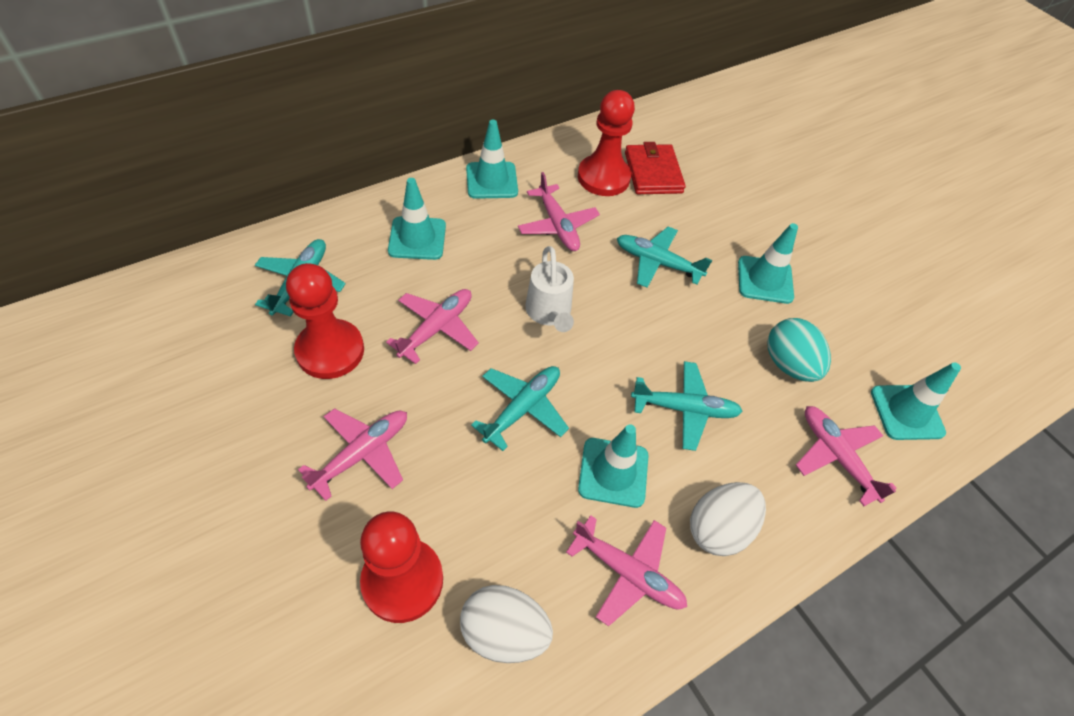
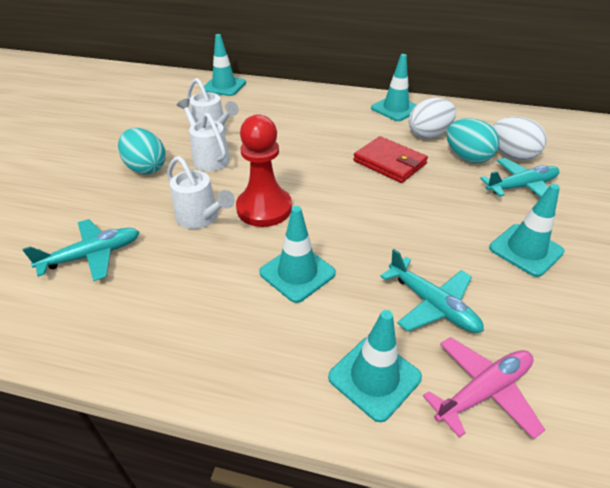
pink plane: 5 -> 1
red pawn: 3 -> 1
turquoise egg: 1 -> 2
turquoise plane: 4 -> 3
white watering can: 1 -> 3

